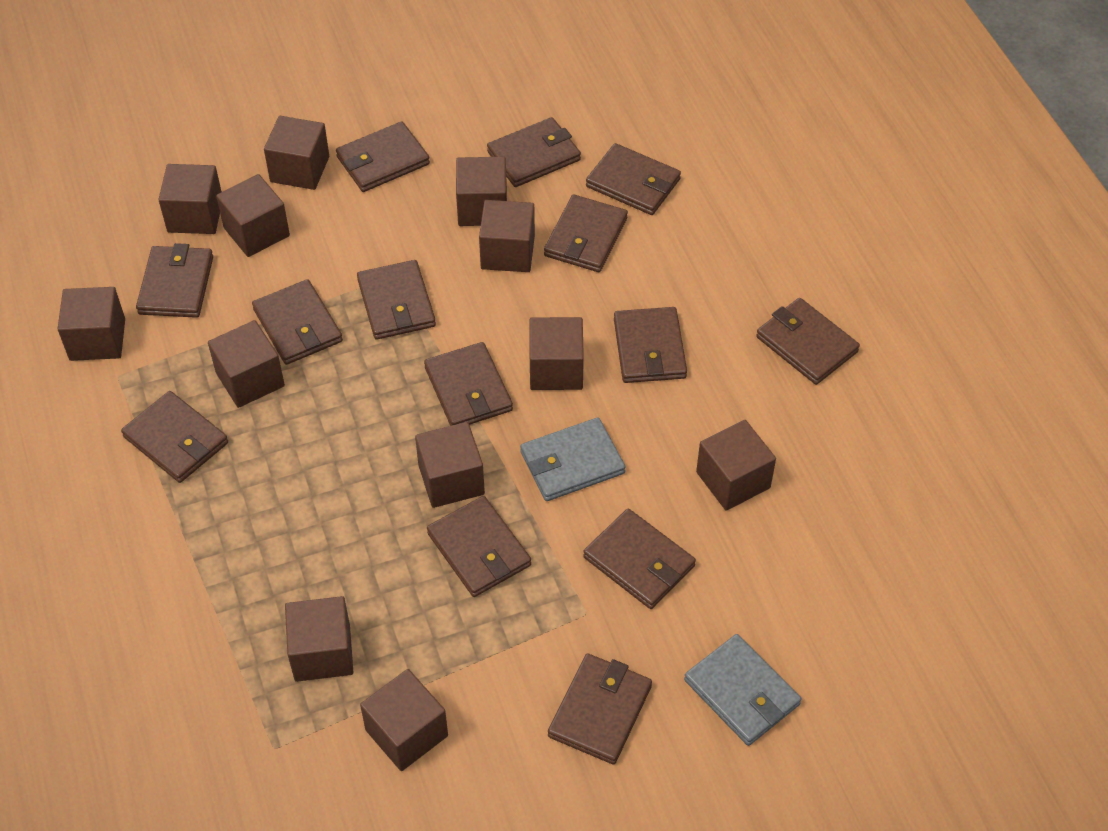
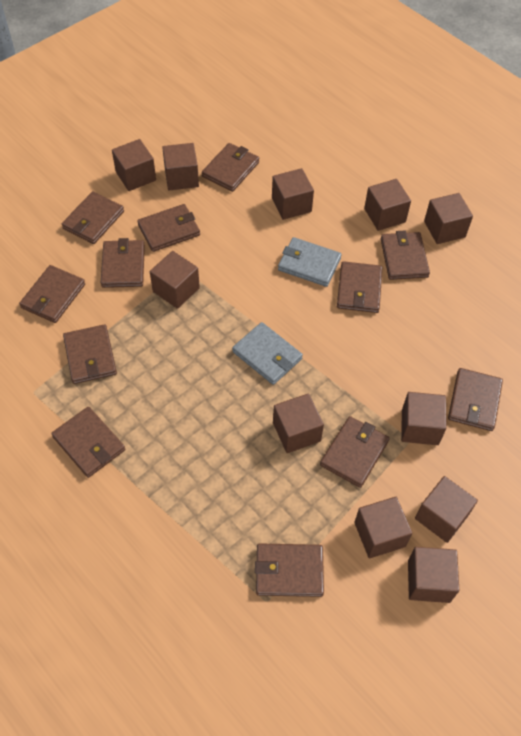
brown cube: 12 -> 11
brown wallet: 14 -> 12

